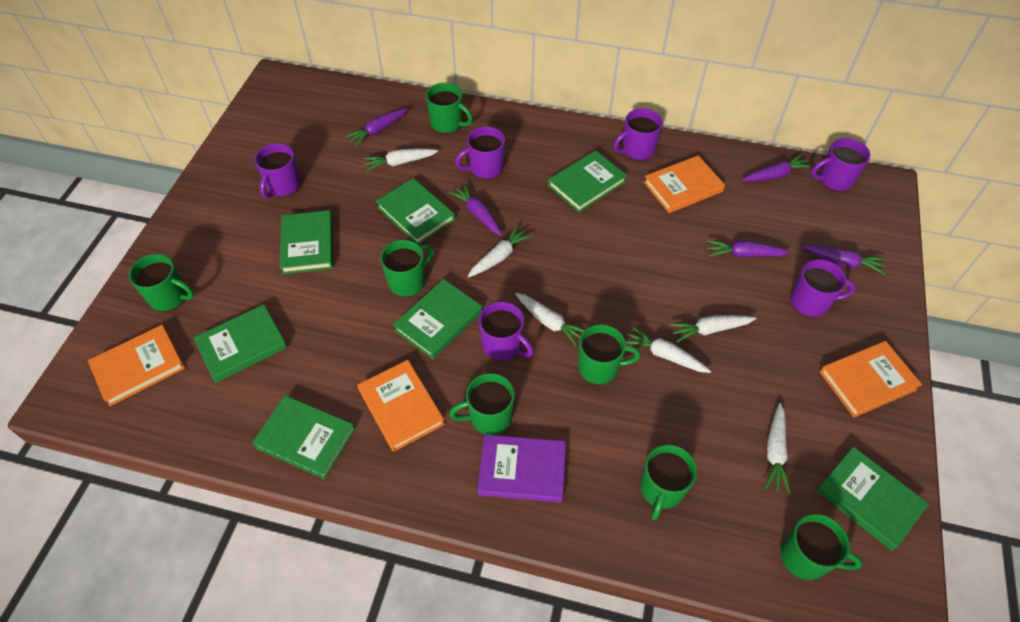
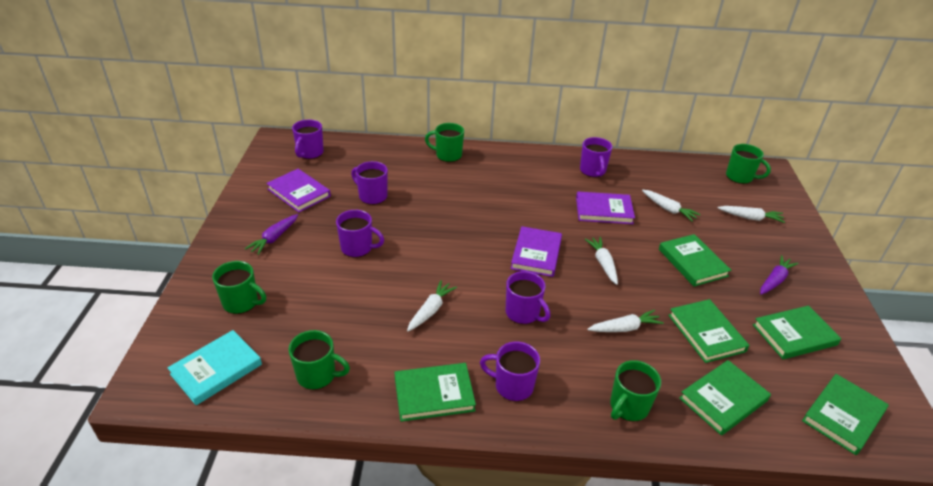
green book: 7 -> 6
green mug: 7 -> 5
orange book: 4 -> 0
purple book: 1 -> 3
purple carrot: 5 -> 2
turquoise book: 0 -> 1
white carrot: 6 -> 5

